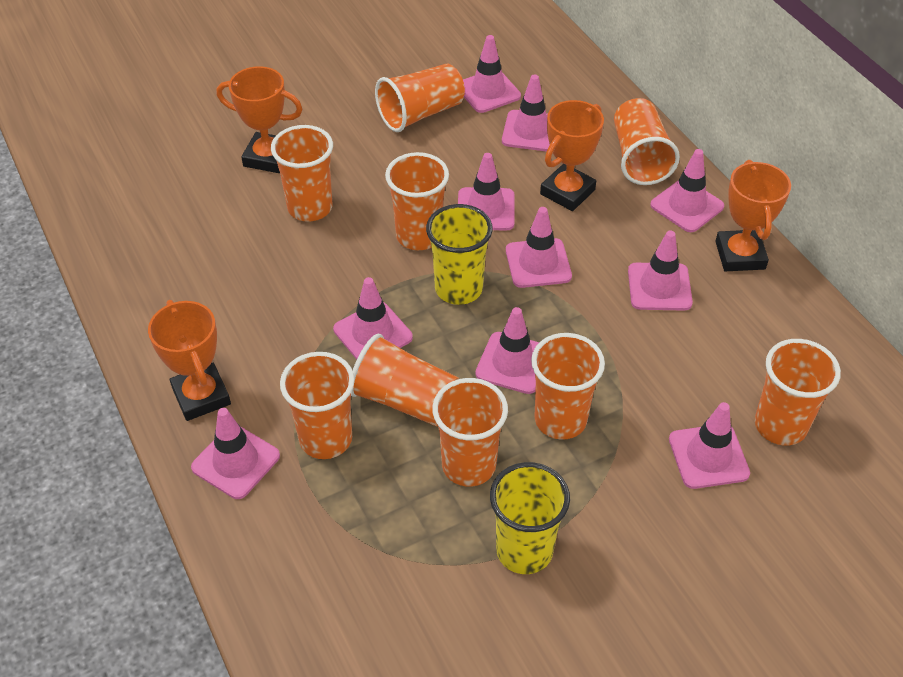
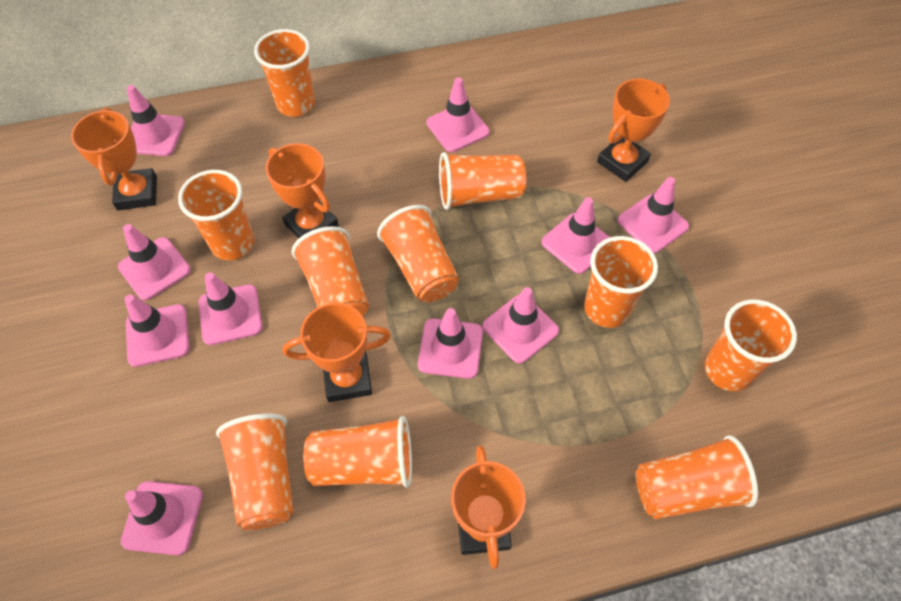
orange cup: 9 -> 10
orange trophy: 4 -> 5
yellow cup: 2 -> 0

